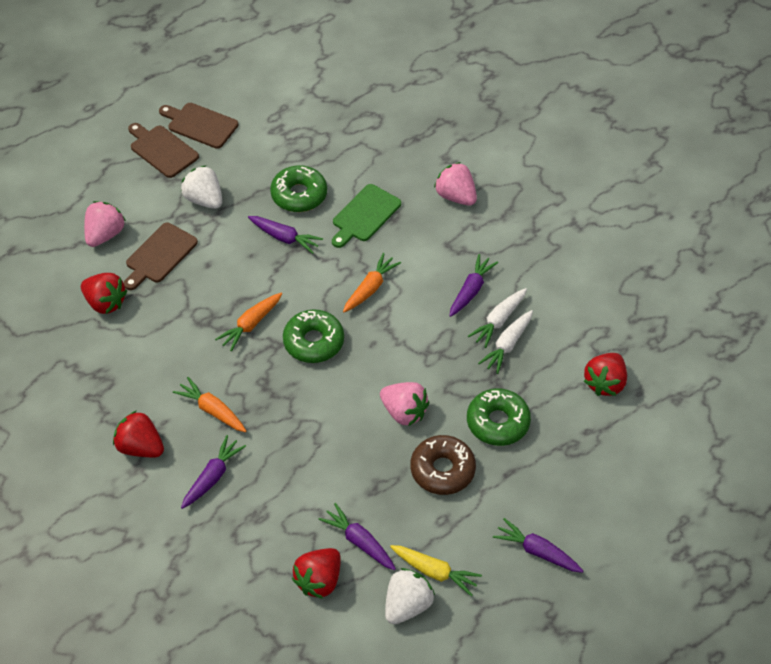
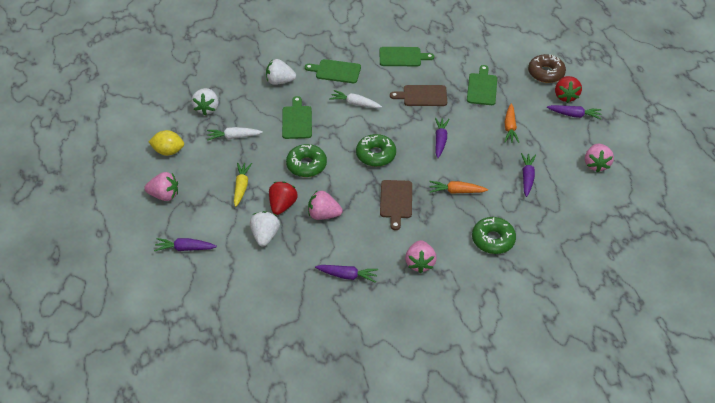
brown cutting board: 3 -> 2
green cutting board: 1 -> 4
orange carrot: 3 -> 2
pink strawberry: 3 -> 4
red strawberry: 4 -> 2
white strawberry: 2 -> 3
yellow lemon: 0 -> 1

